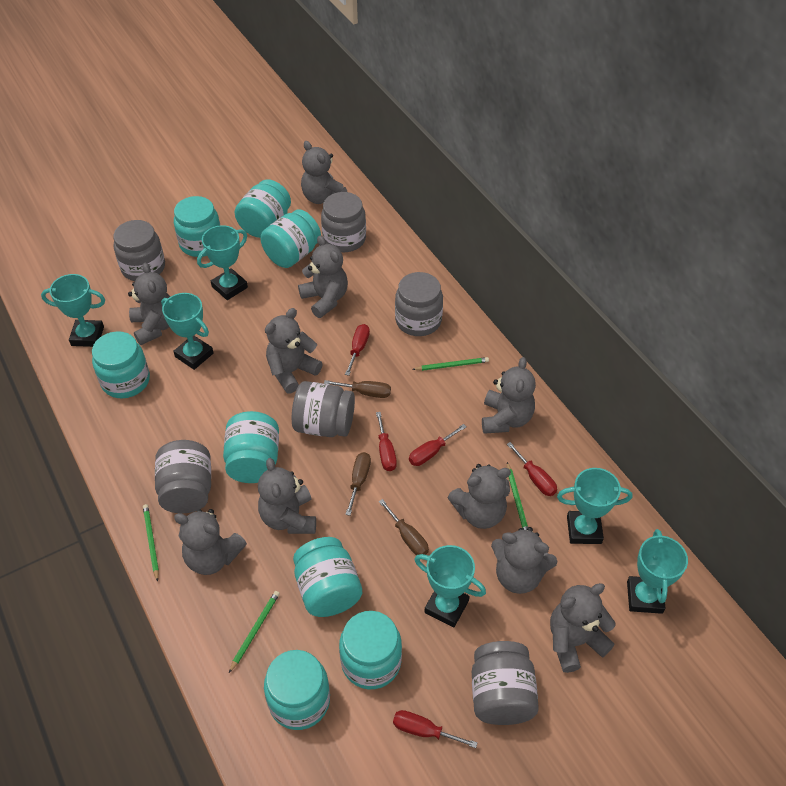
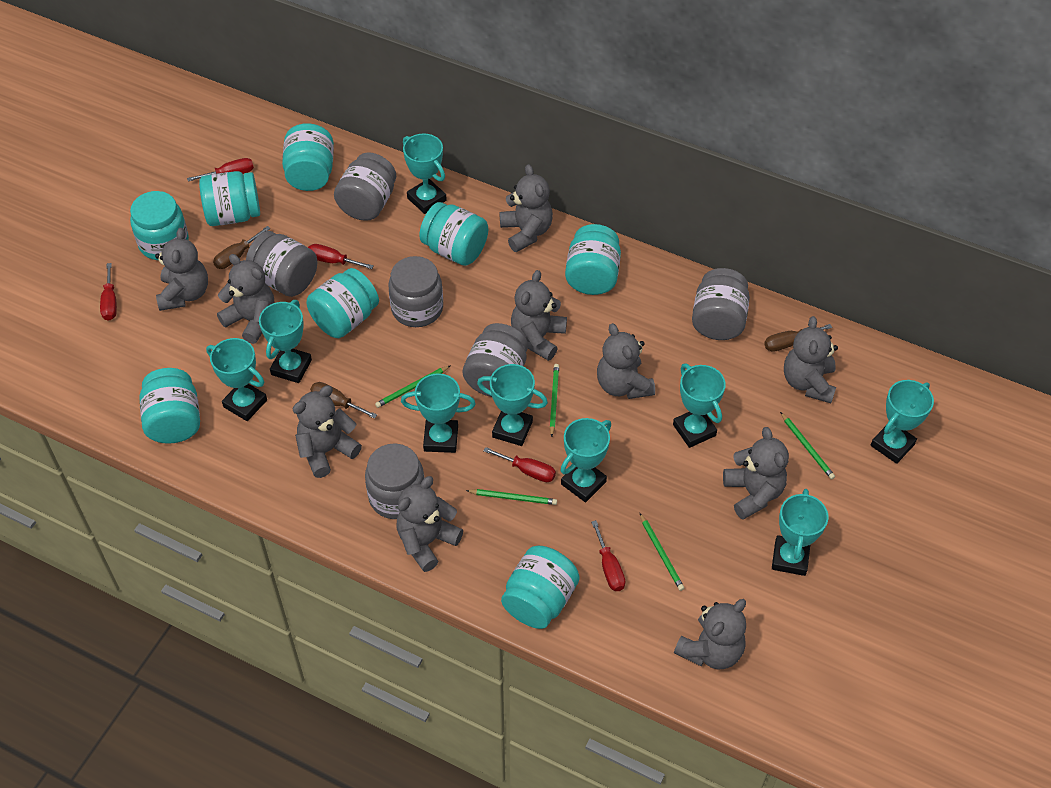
green pencil: 4 -> 5
turquoise trophy: 6 -> 9

